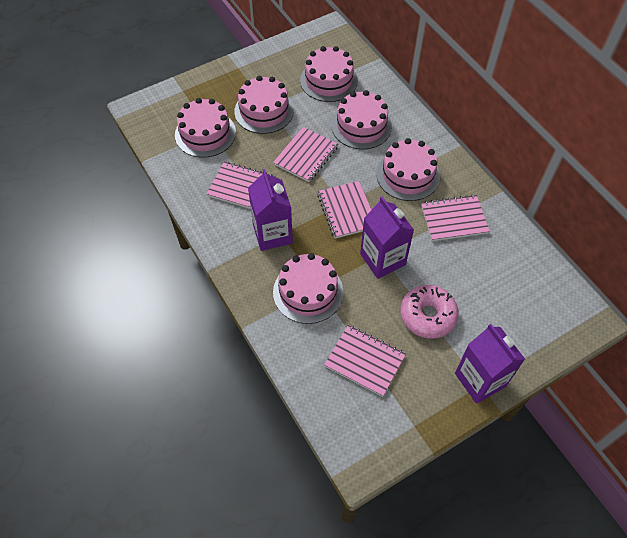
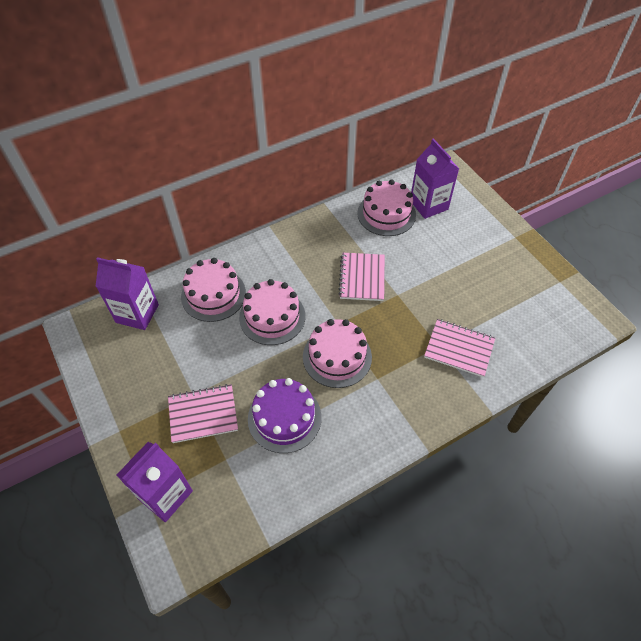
pink cake: 6 -> 4
pink donut: 1 -> 0
pink notebook: 5 -> 3
purple cake: 0 -> 1

